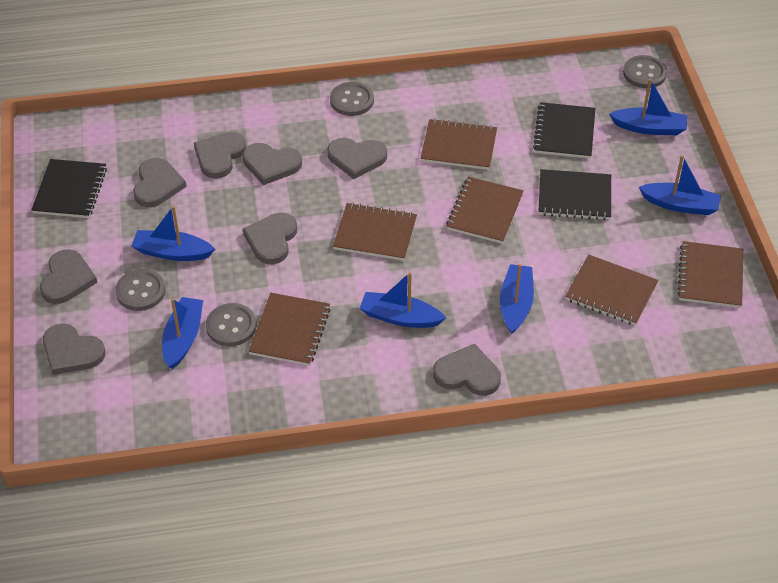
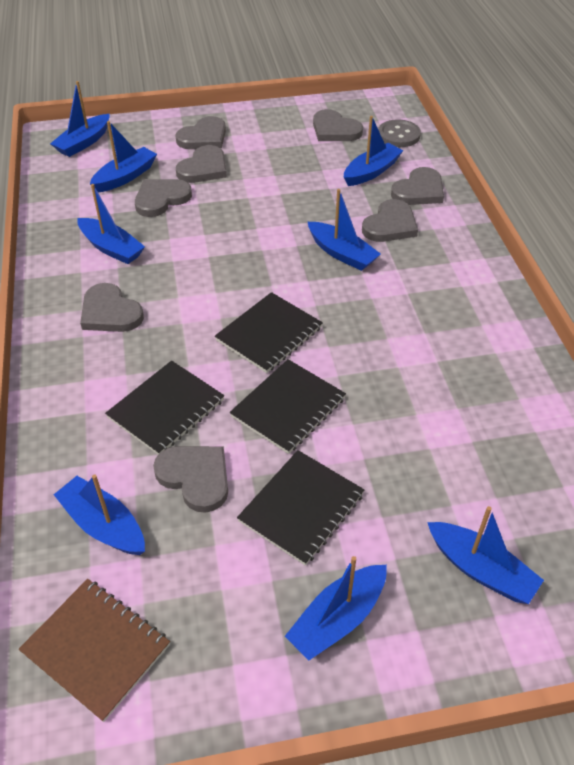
black notebook: 3 -> 4
blue boat: 6 -> 8
brown notebook: 6 -> 1
grey button: 4 -> 1

